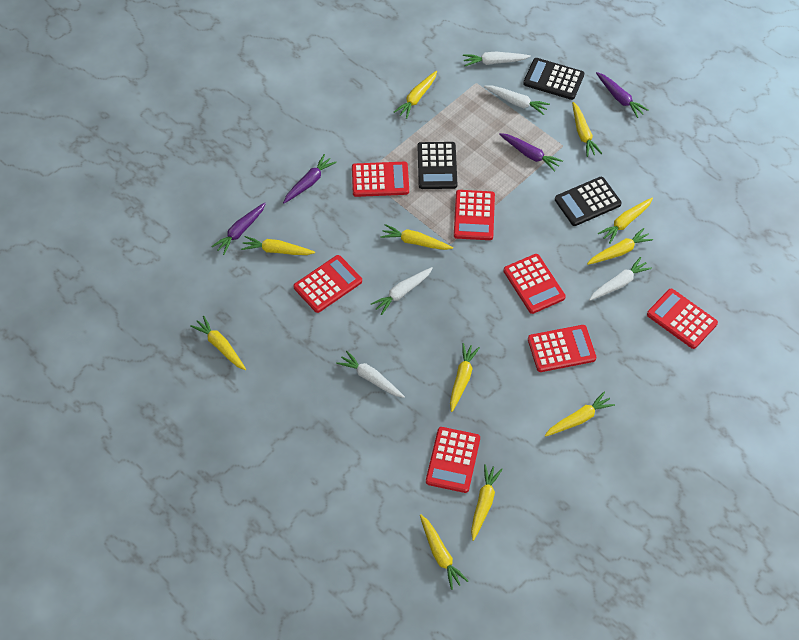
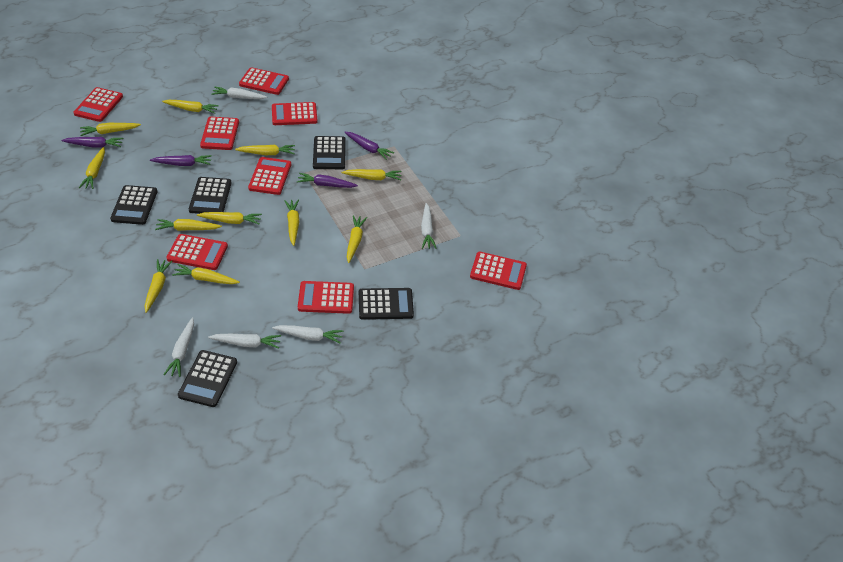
black calculator: 3 -> 5
red calculator: 7 -> 8

